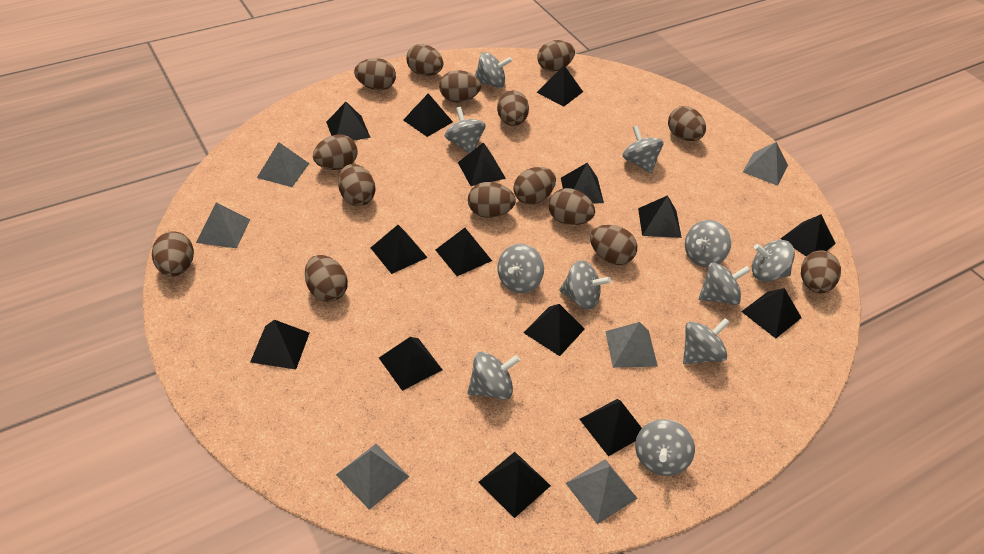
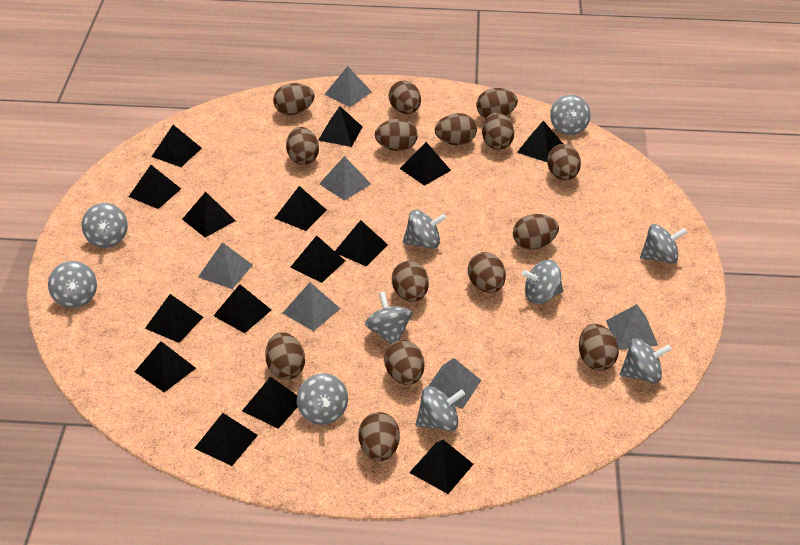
grey spinning top: 11 -> 10

